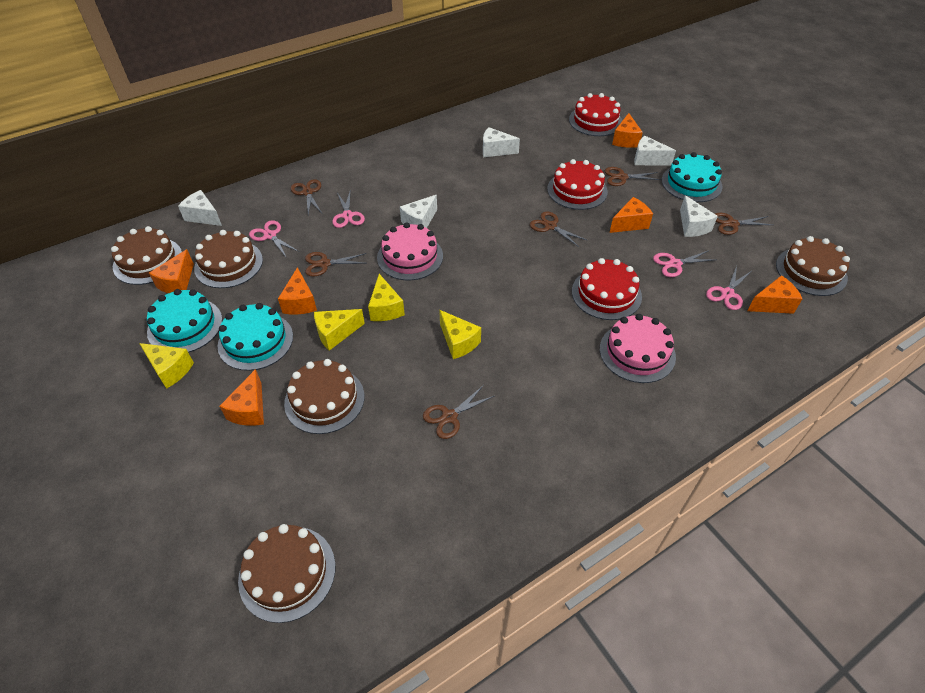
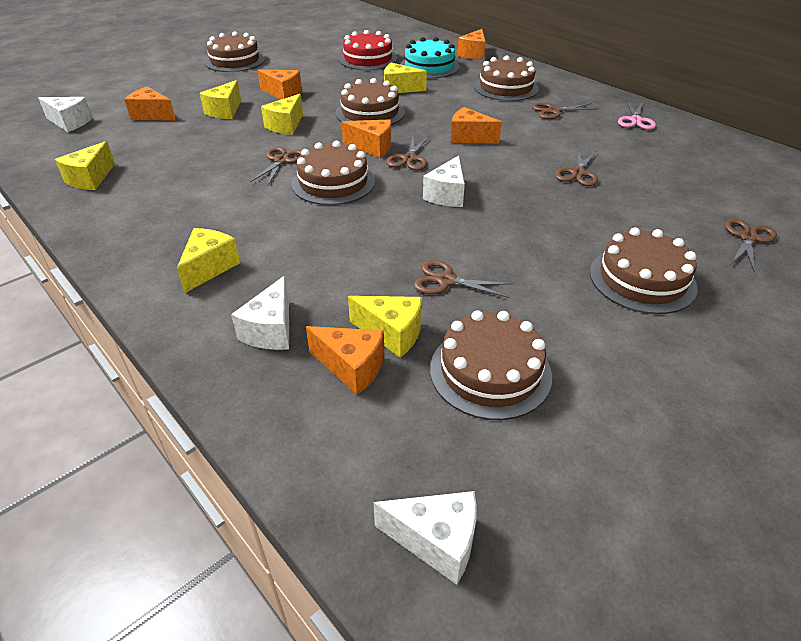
brown cake: 5 -> 6
pink cake: 2 -> 0
pink scissors: 4 -> 1
red cake: 3 -> 1
turquoise cake: 3 -> 1
white cheese: 5 -> 4
yellow cheese: 4 -> 6

